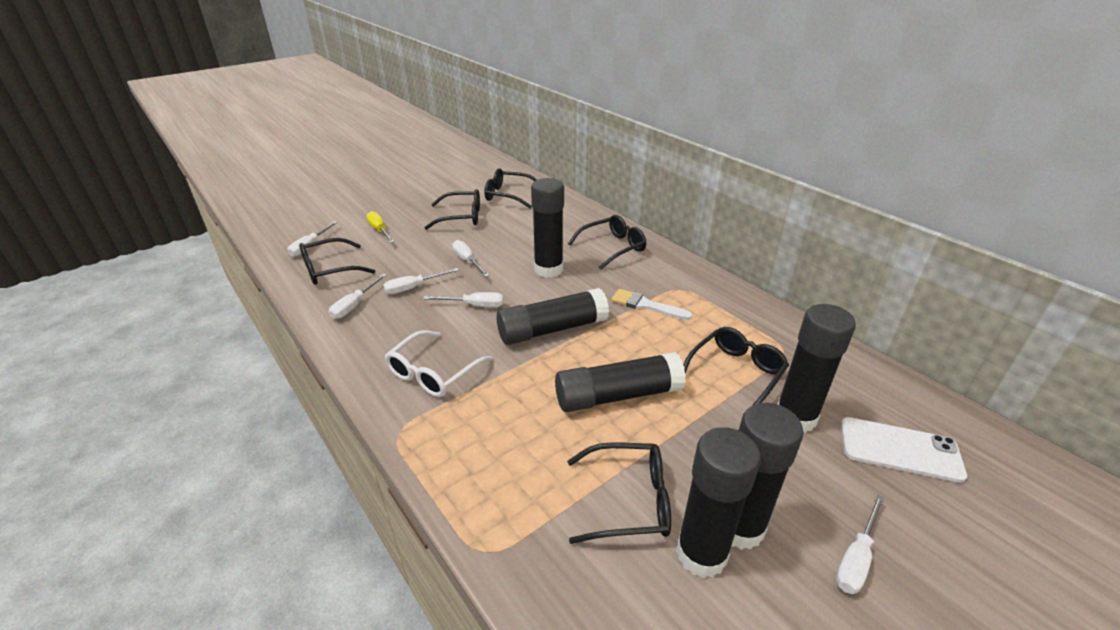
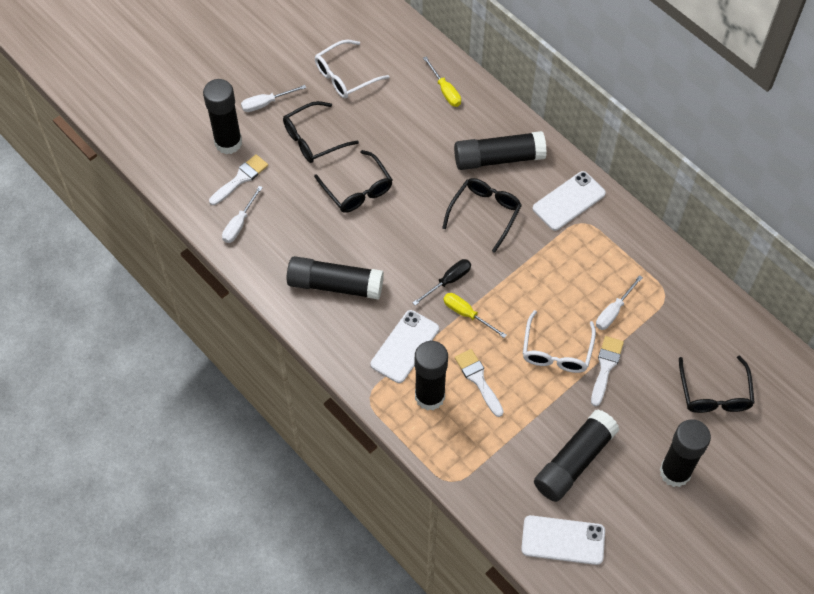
black glasses: 6 -> 4
black screwdriver: 0 -> 1
white brush: 1 -> 3
white glasses: 1 -> 2
white phone: 1 -> 3
white screwdriver: 6 -> 3
yellow screwdriver: 1 -> 2

